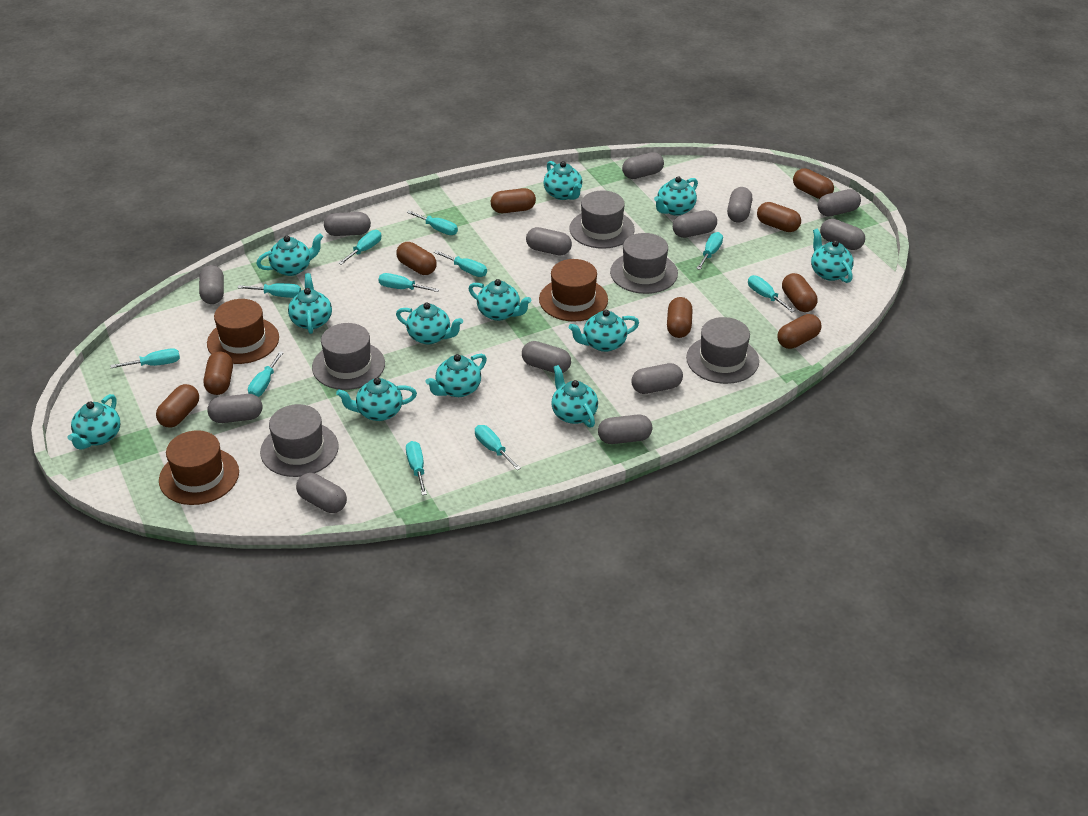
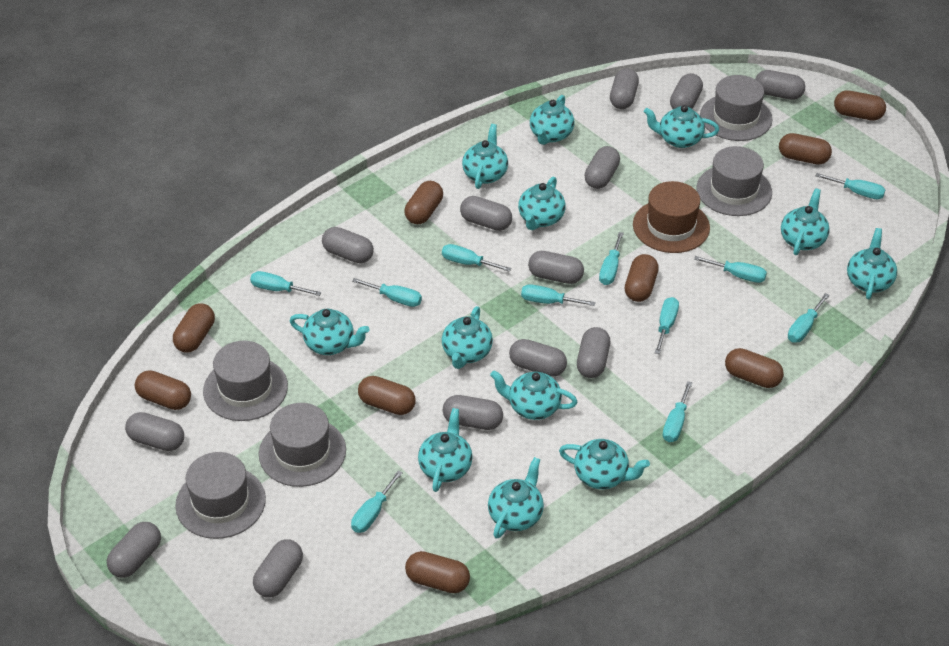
brown hat: 3 -> 1

